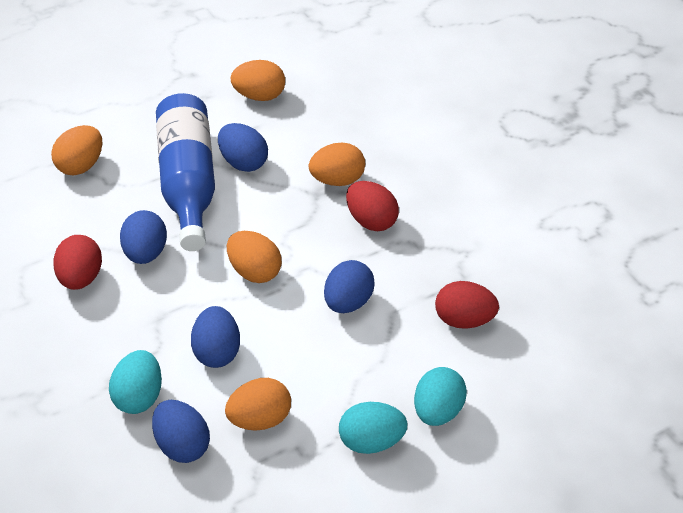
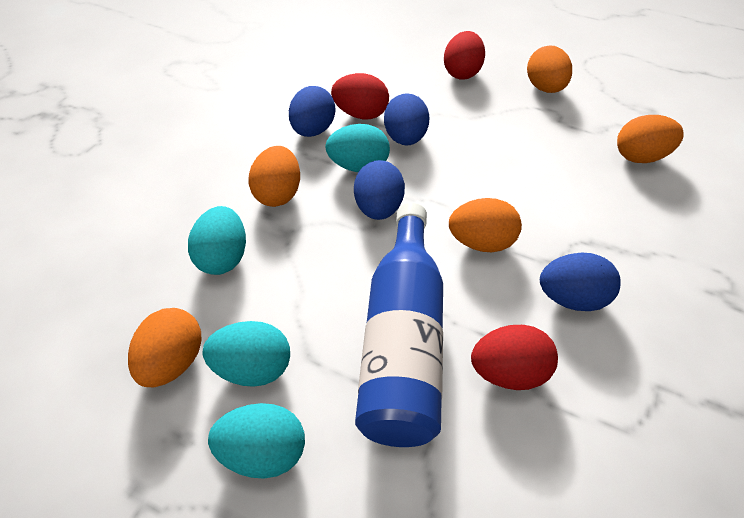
blue egg: 5 -> 4
turquoise egg: 3 -> 4

